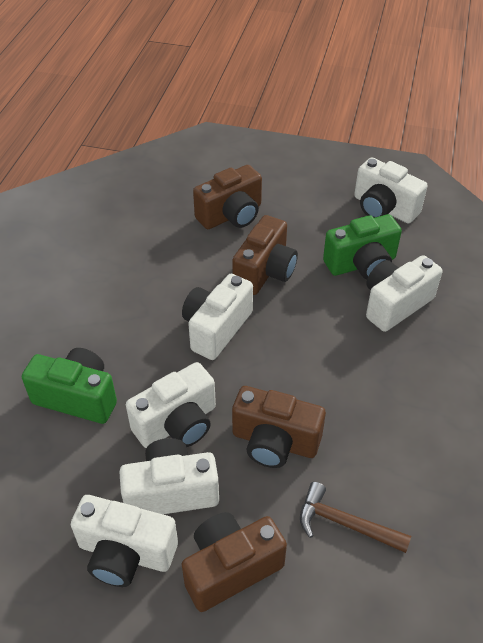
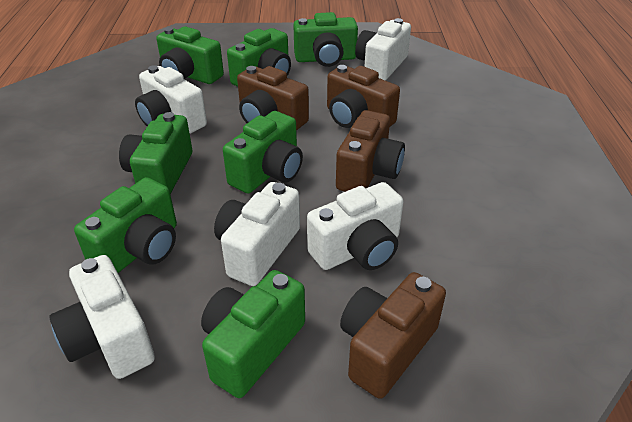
brown hammer: 1 -> 0
green camera: 2 -> 7
white camera: 6 -> 5

